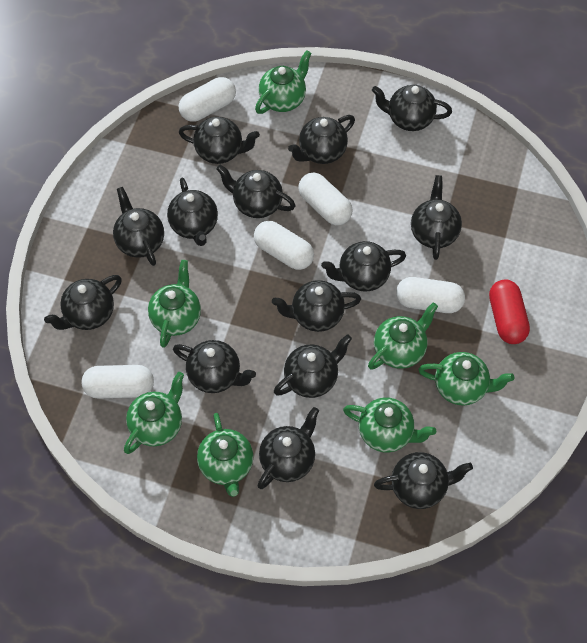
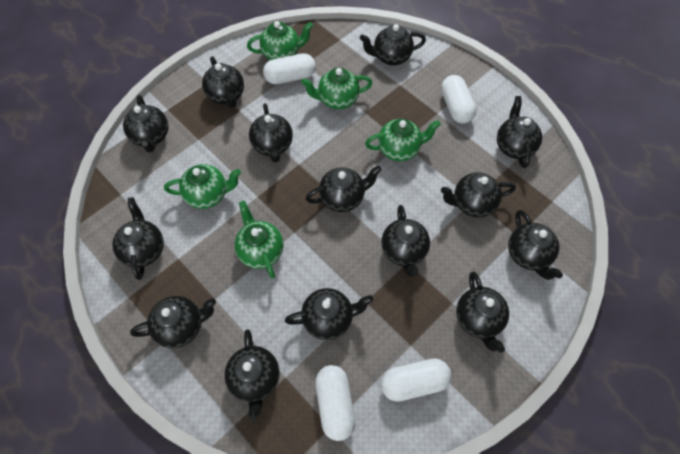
green teapot: 7 -> 5
red capsule: 1 -> 0
white capsule: 5 -> 4

